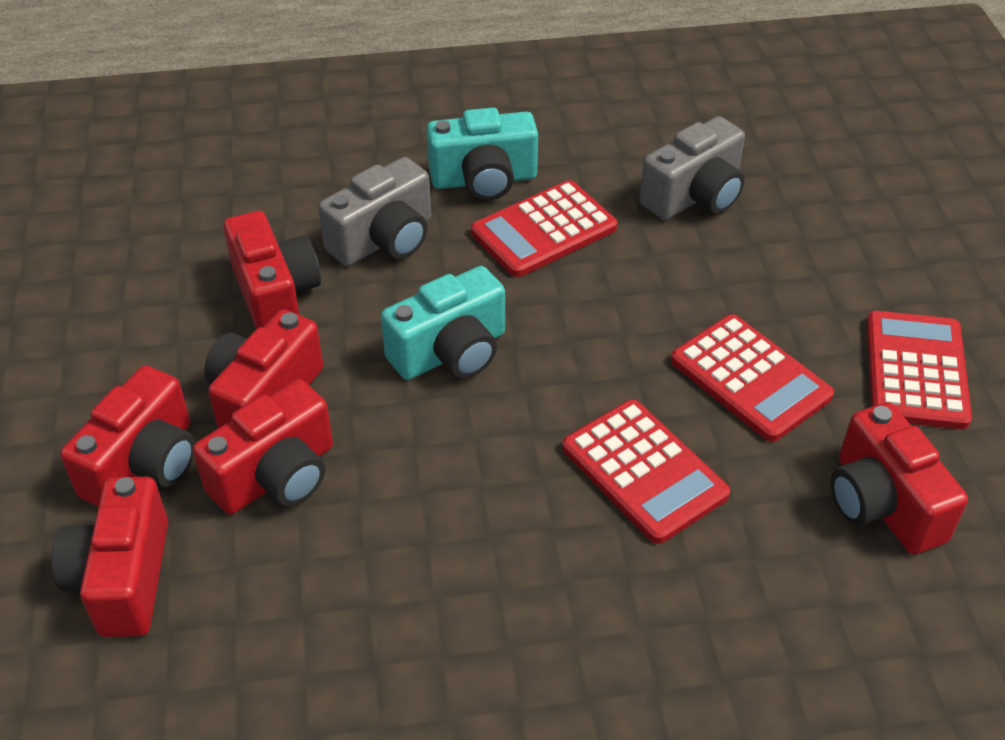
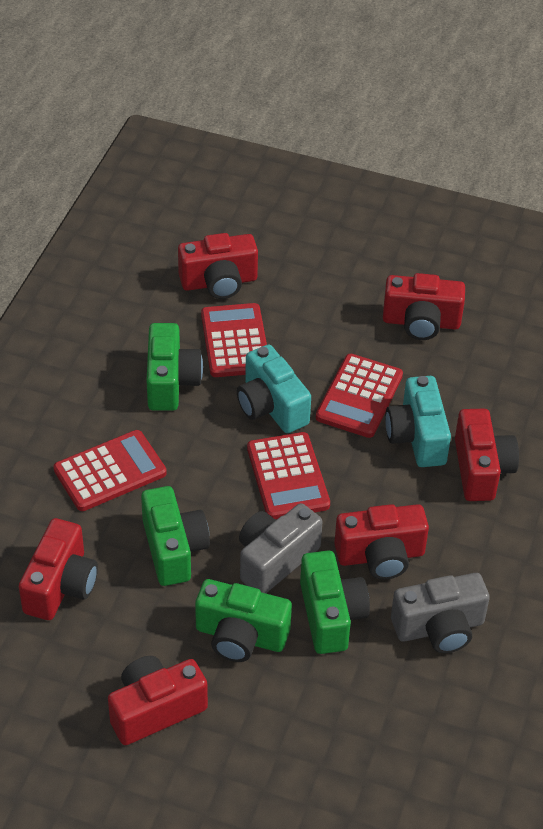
green camera: 0 -> 4

